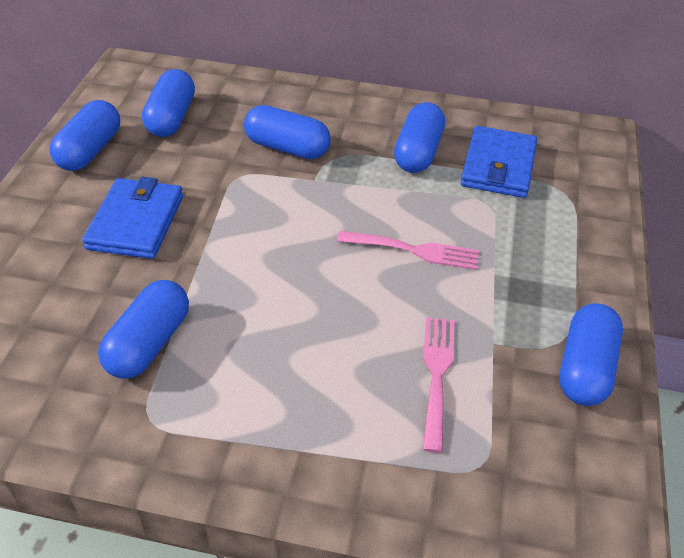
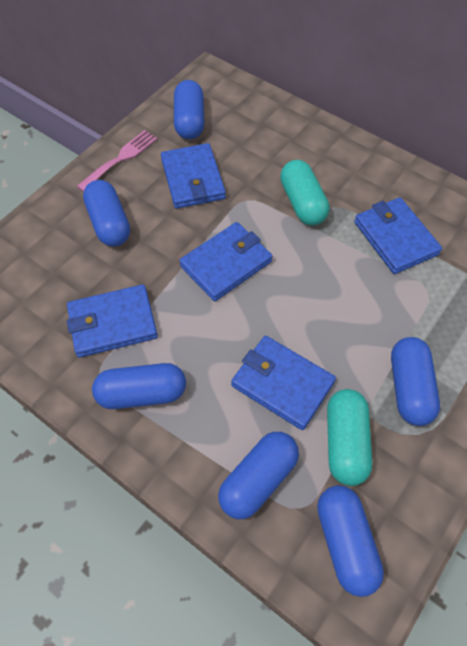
blue wallet: 2 -> 5
pink fork: 2 -> 1
turquoise capsule: 0 -> 2

